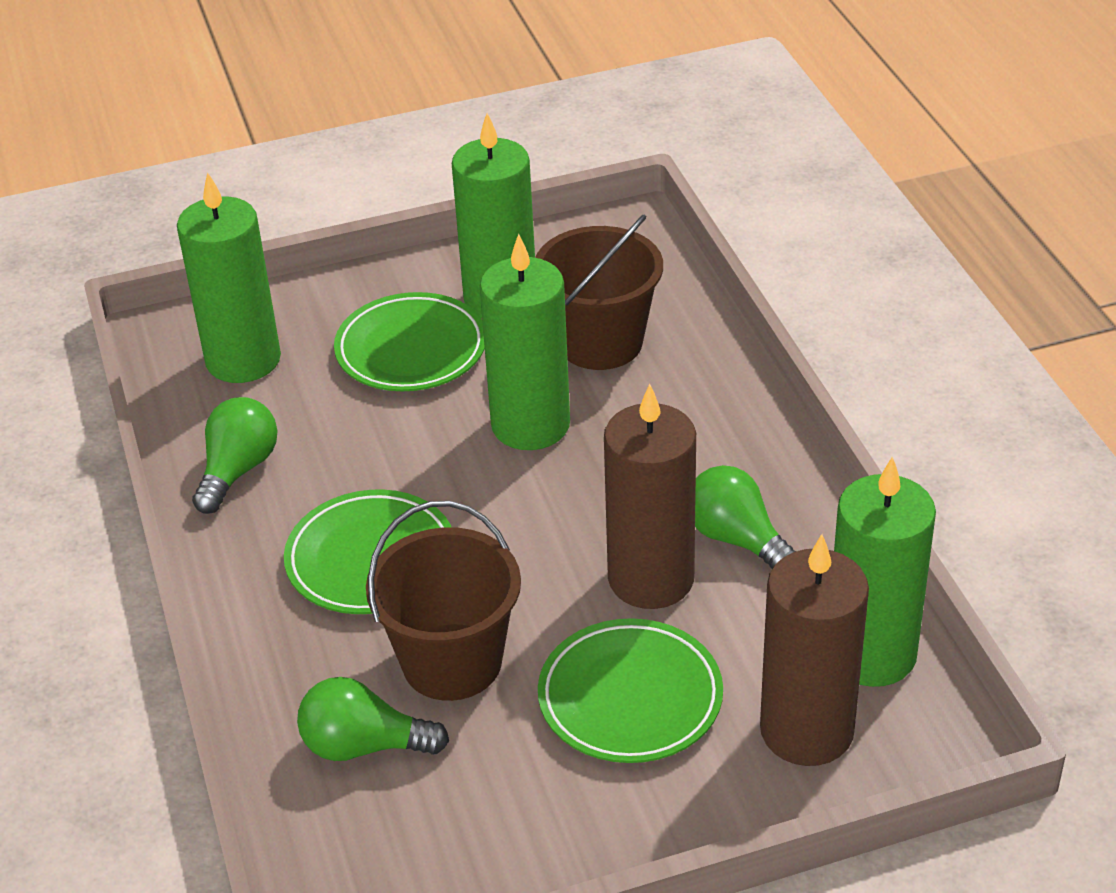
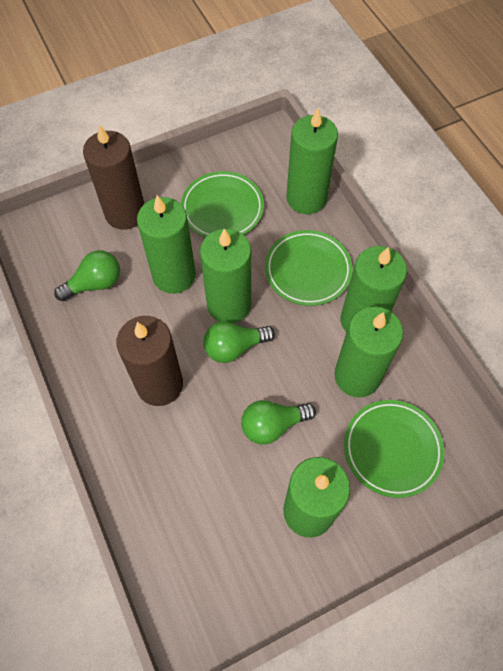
brown bucket: 2 -> 0
green candle: 4 -> 6

